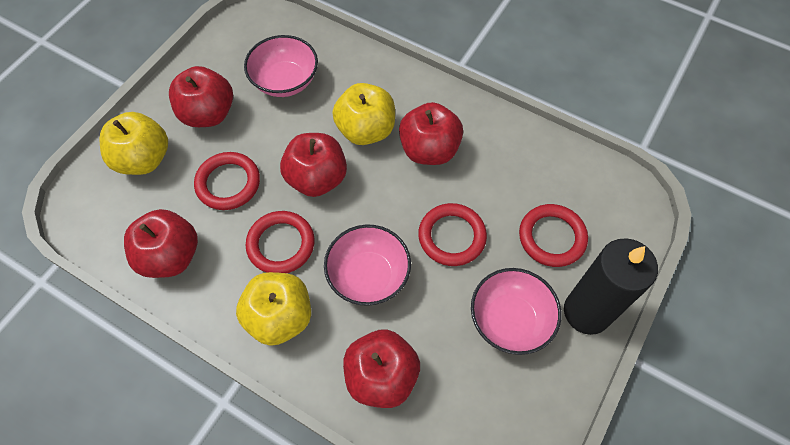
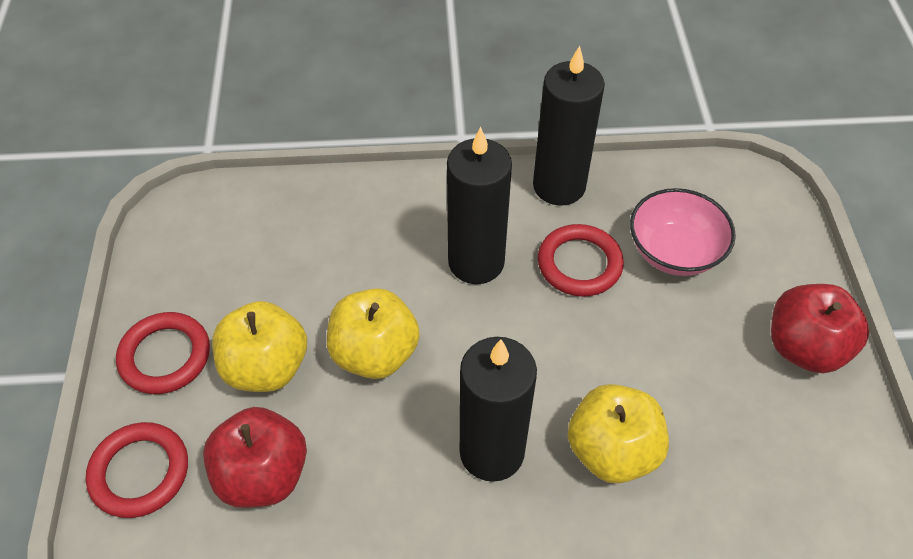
black candle: 1 -> 3
pink bowl: 3 -> 1
red apple: 5 -> 2
red ring: 4 -> 3

